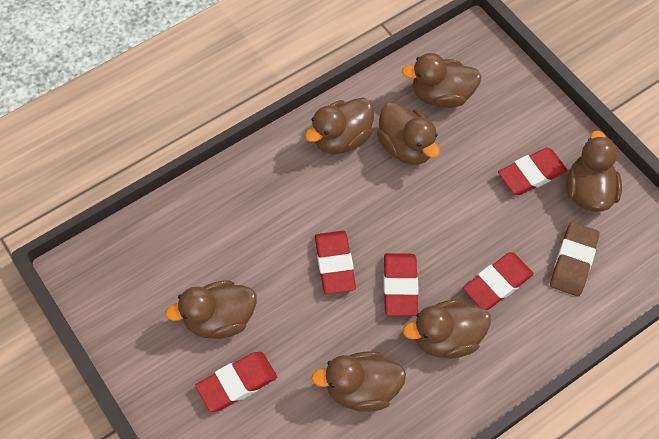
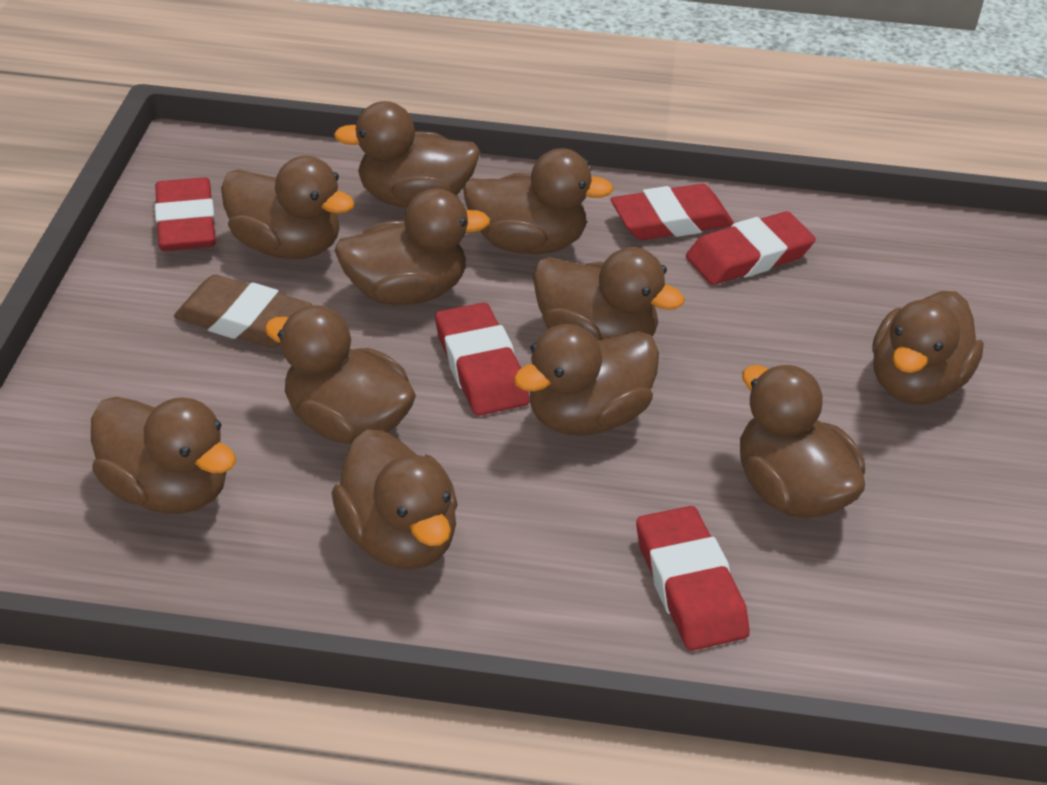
brown duck: 7 -> 11

